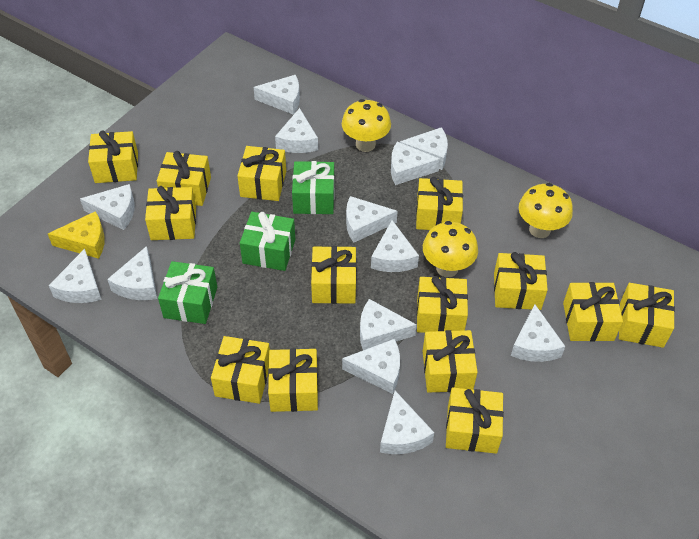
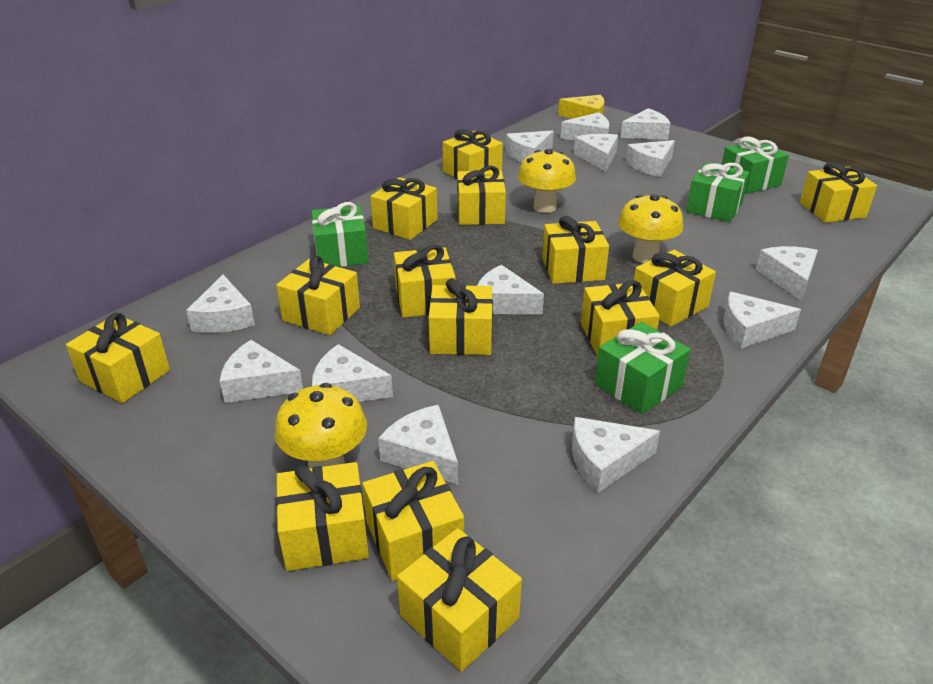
green gift: 3 -> 4

